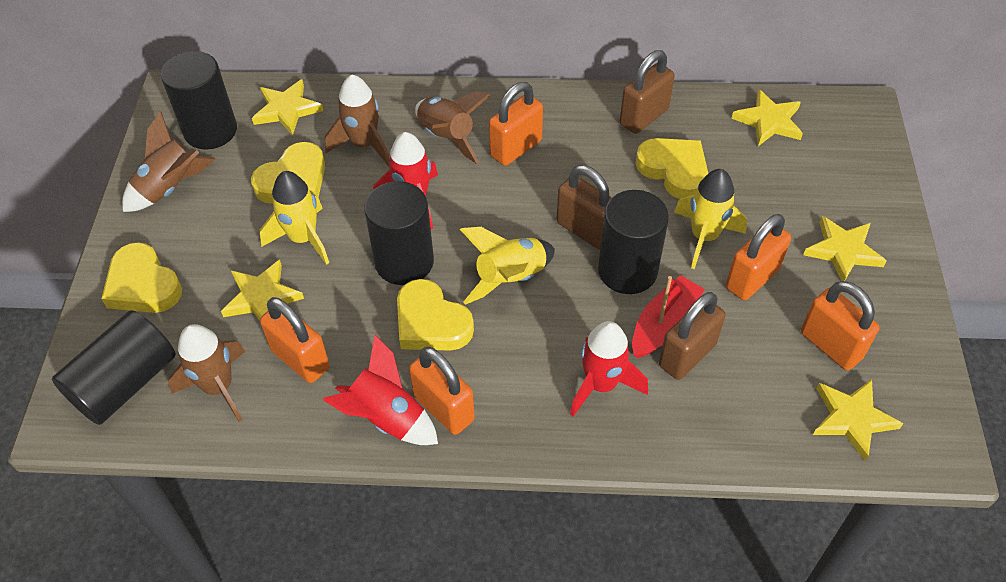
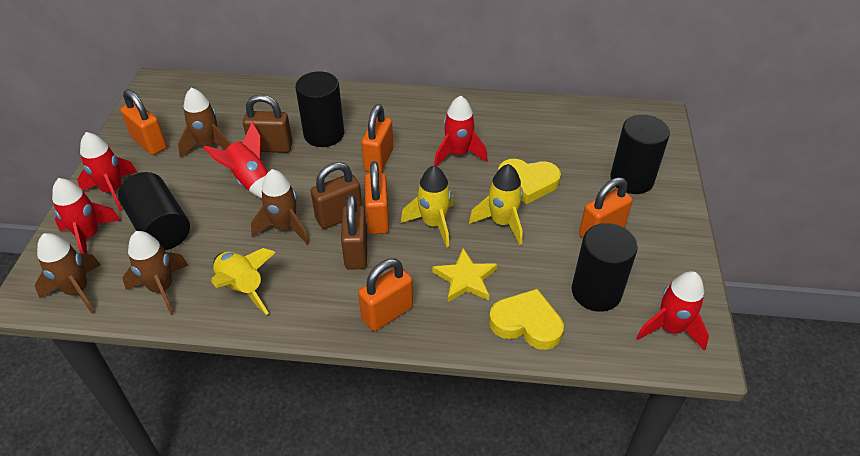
red boat: 1 -> 0
red rocket: 3 -> 5
yellow heart: 4 -> 2
yellow star: 5 -> 1

